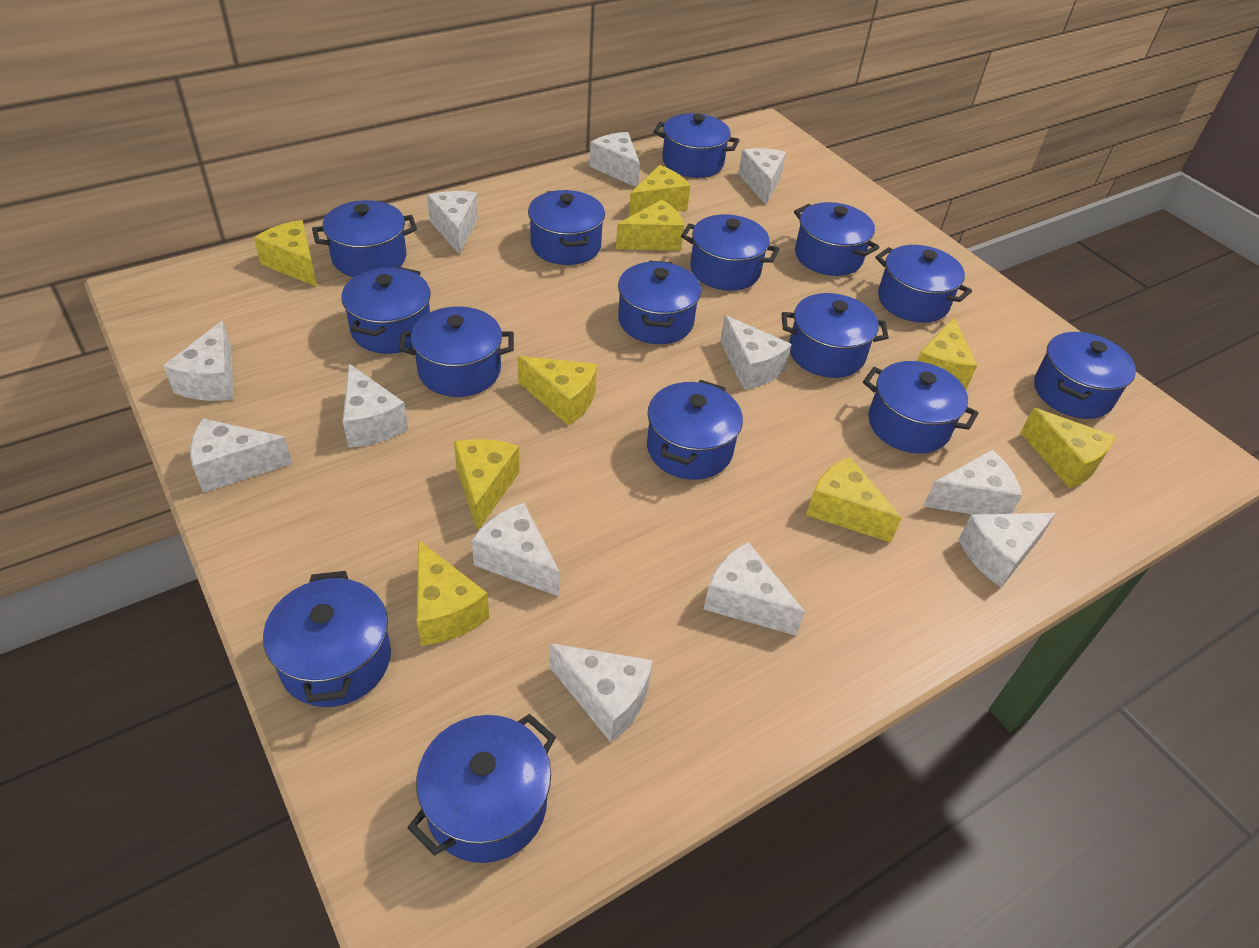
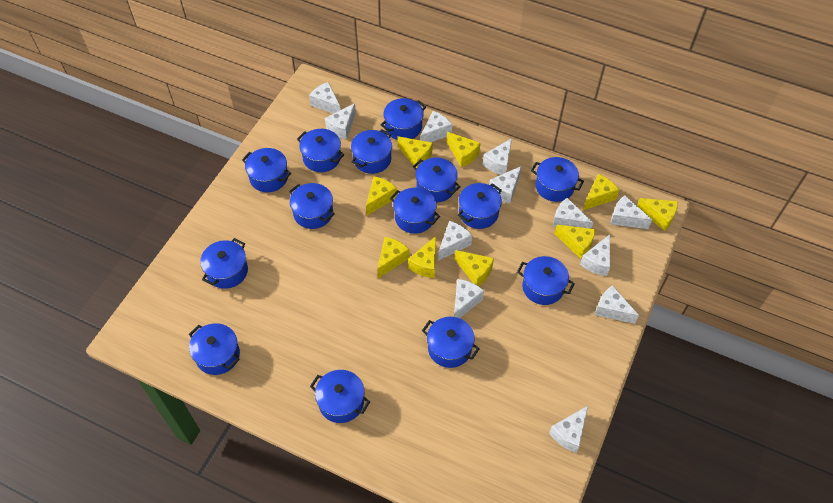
blue pot: 15 -> 14

